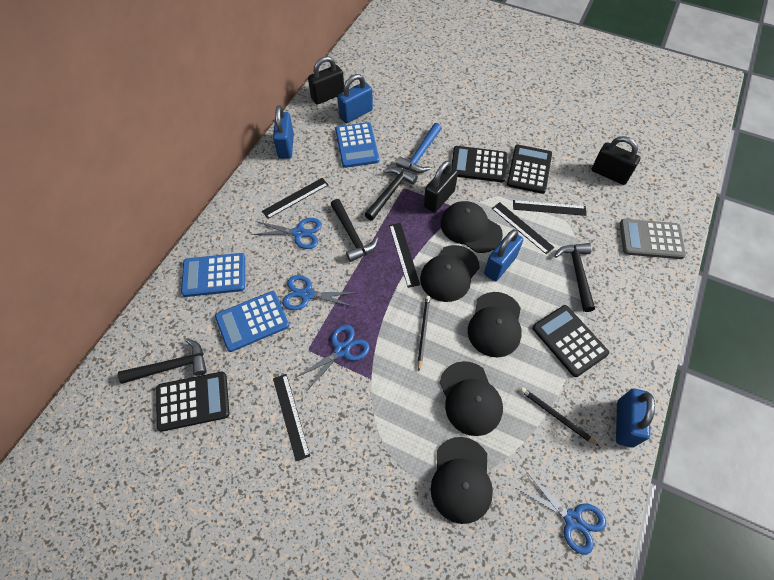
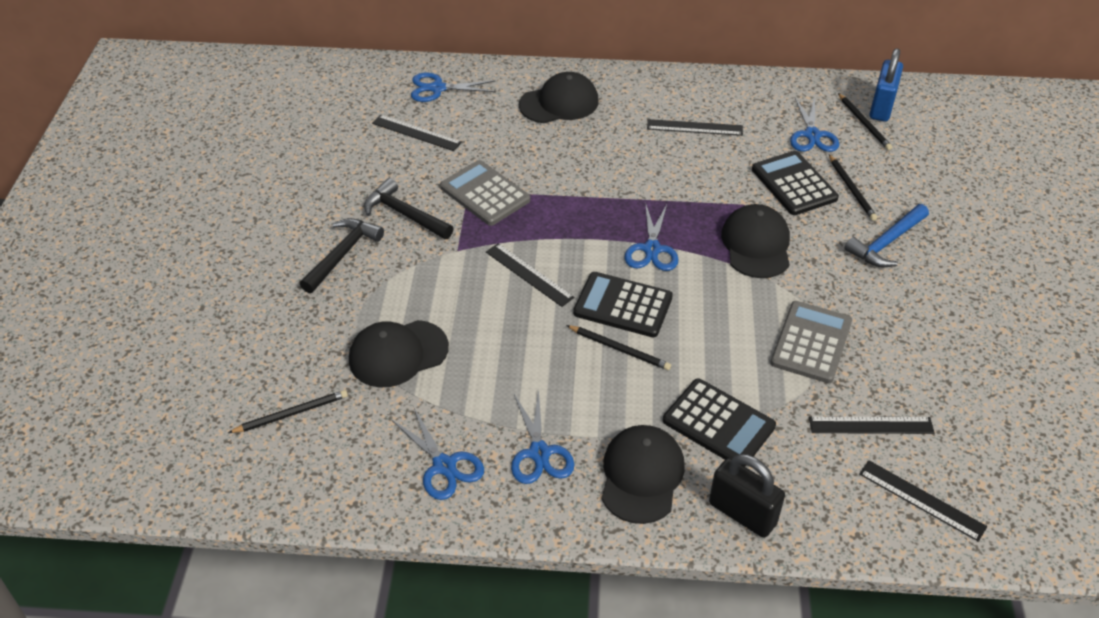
black calculator: 4 -> 3
black cap: 5 -> 4
black hammer: 4 -> 2
black padlock: 3 -> 1
black pencil: 2 -> 4
blue calculator: 3 -> 0
blue padlock: 4 -> 1
blue scissors: 4 -> 5
grey calculator: 1 -> 2

